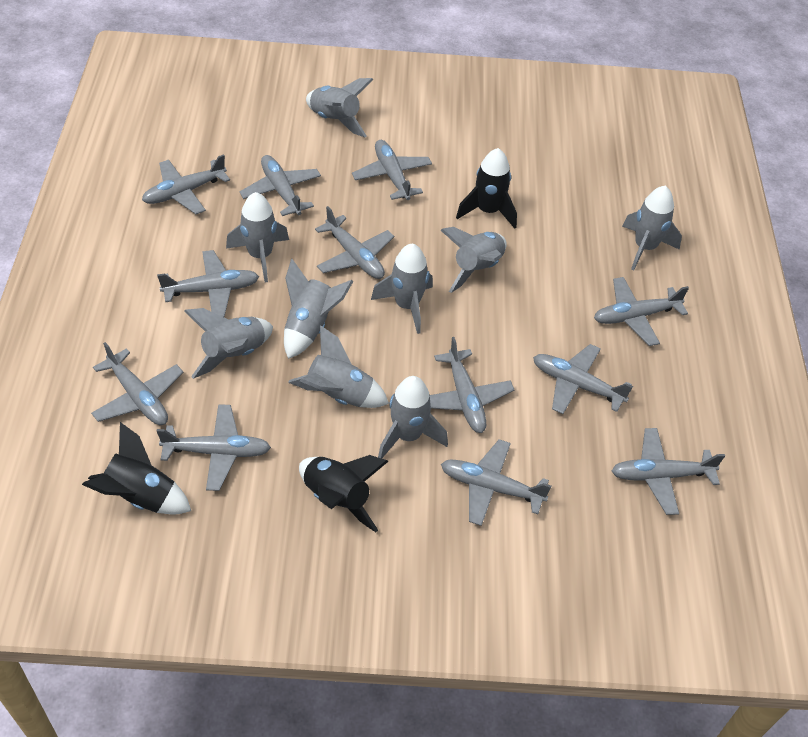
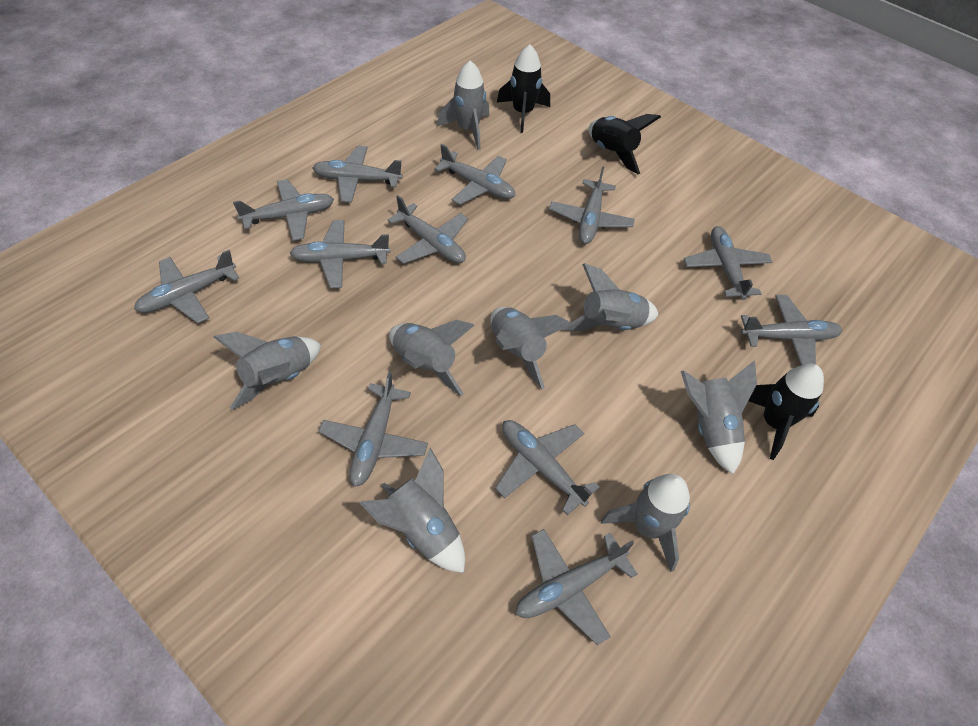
grey rocket: 9 -> 8

